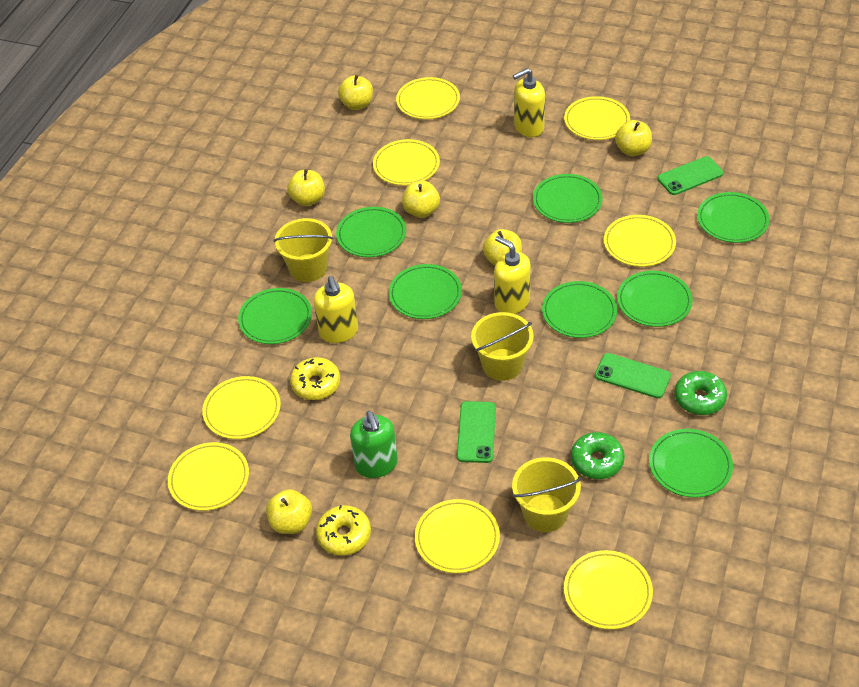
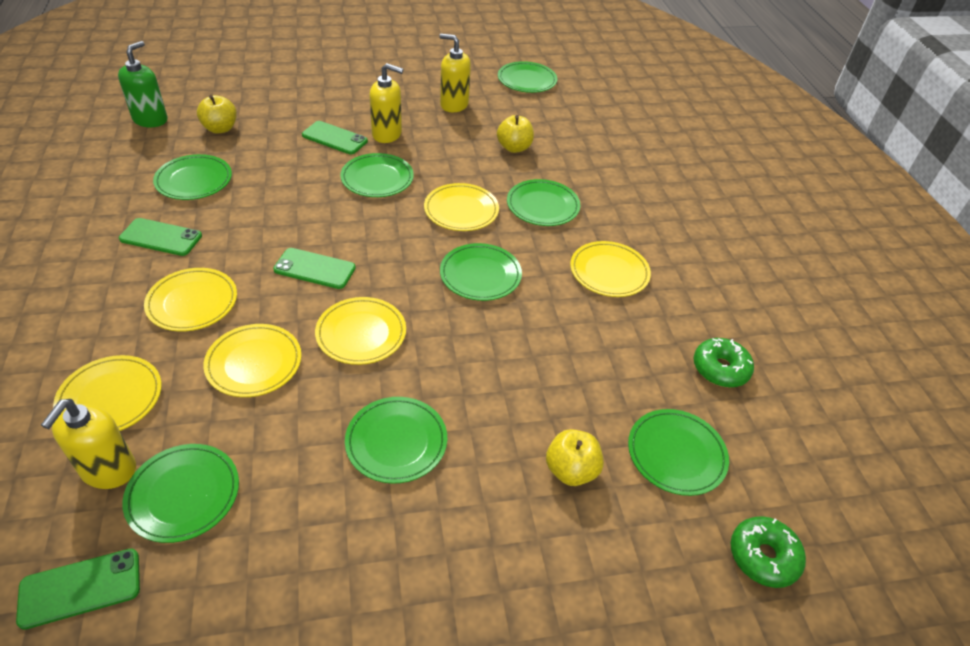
green phone: 3 -> 4
yellow apple: 6 -> 3
yellow bucket: 3 -> 0
yellow donut: 2 -> 0
yellow plate: 8 -> 6

